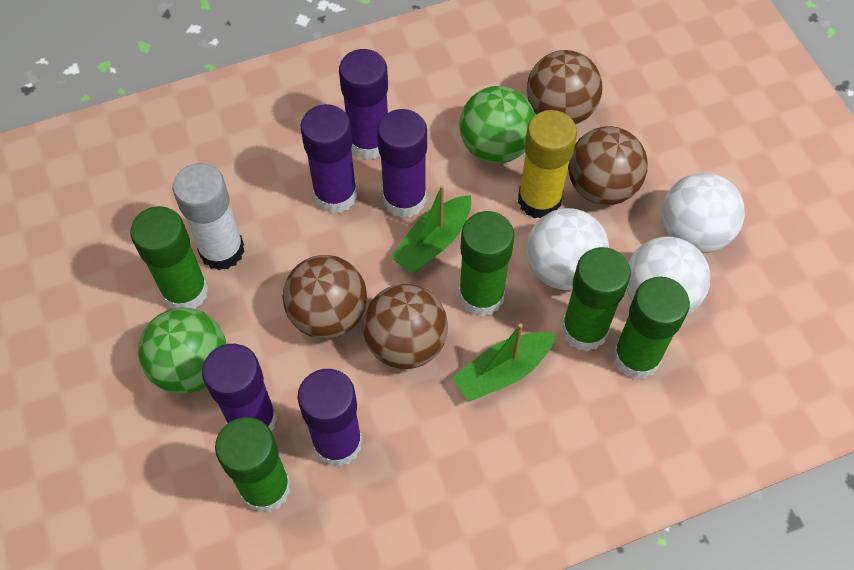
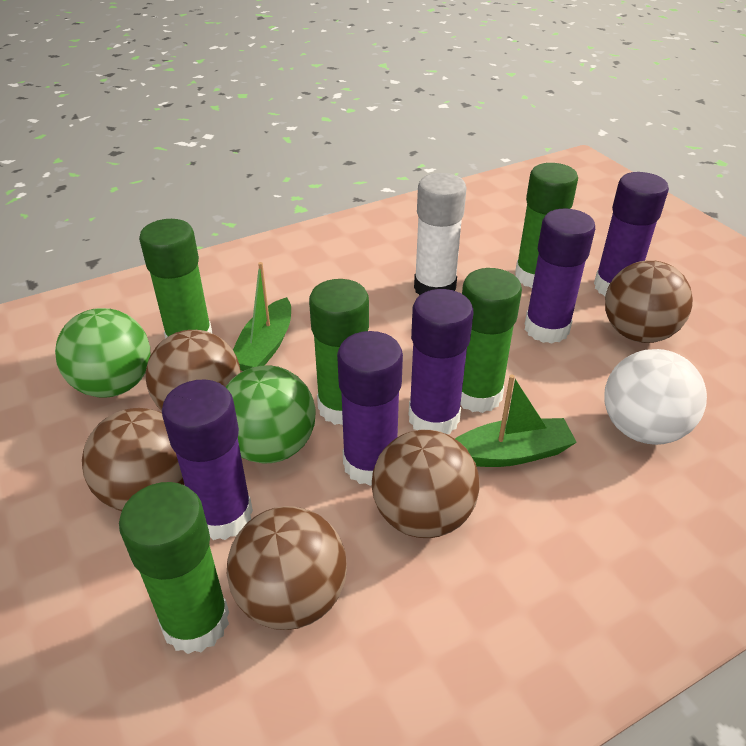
brown ball: 4 -> 5
white ball: 3 -> 1
yellow glue stick: 1 -> 0

